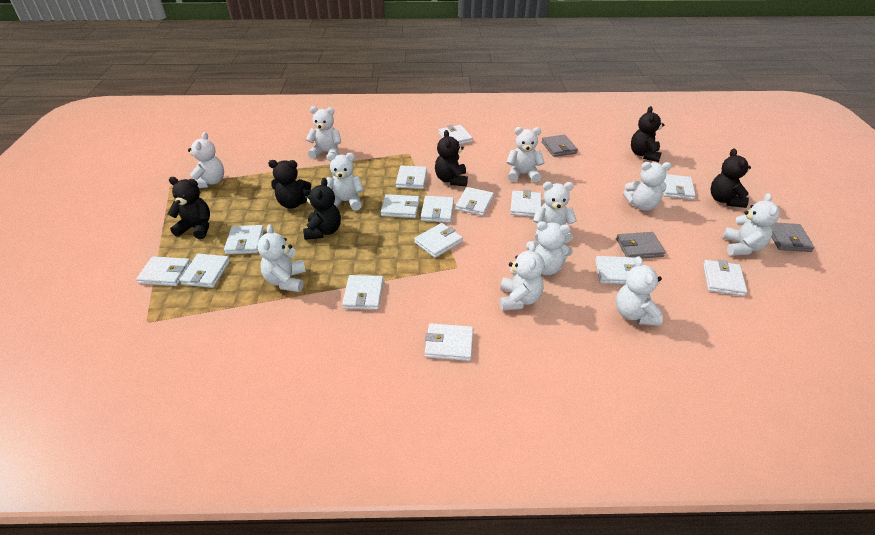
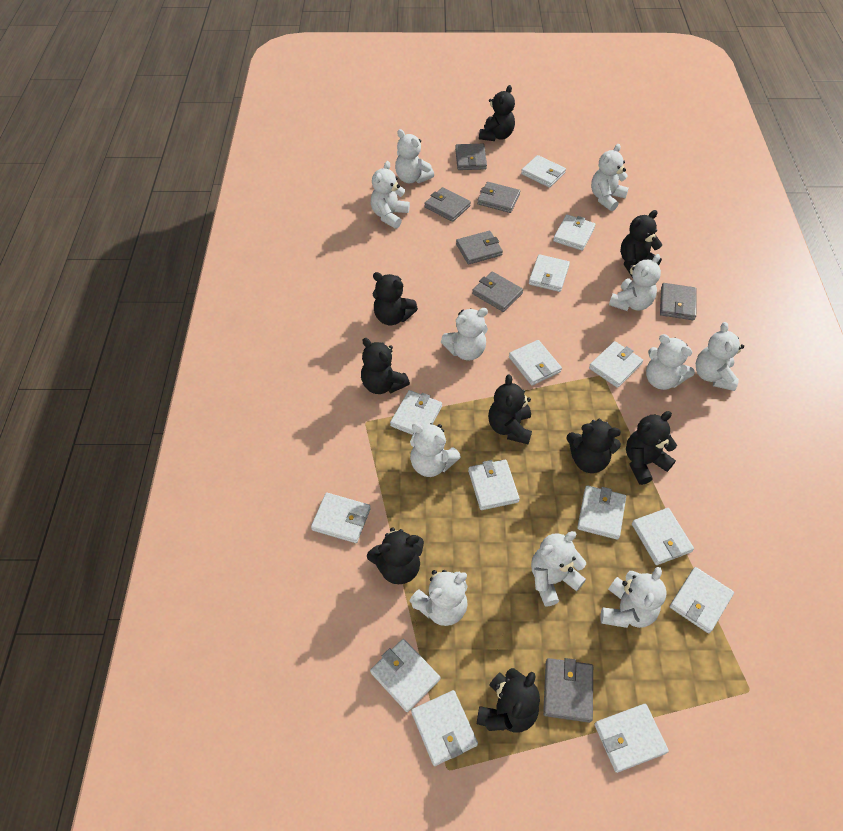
black teddy bear: 6 -> 9
grey wallet: 3 -> 7
white wallet: 15 -> 14

